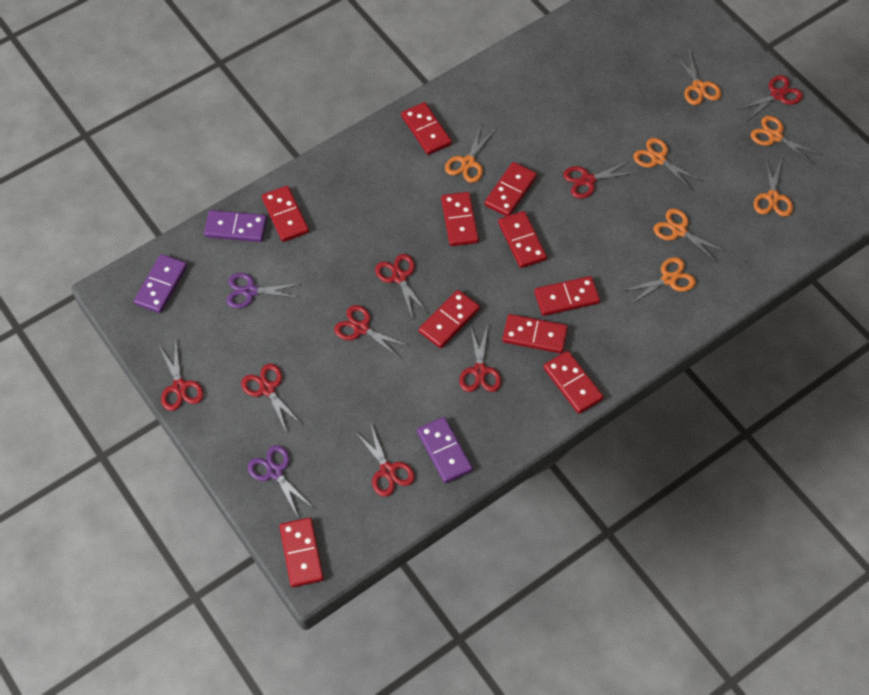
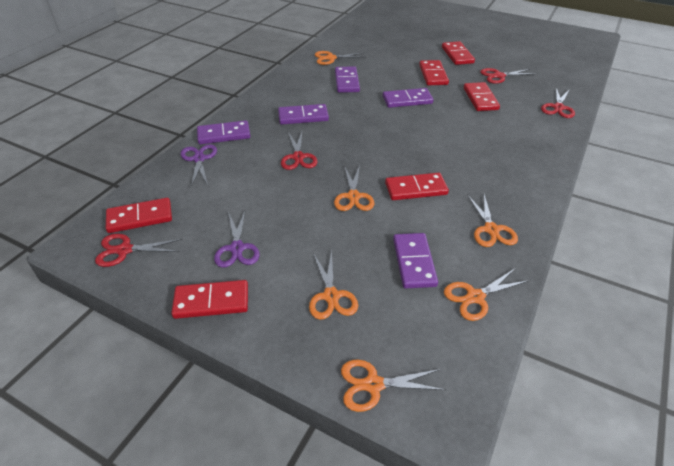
orange scissors: 7 -> 6
purple domino: 3 -> 5
red domino: 10 -> 6
red scissors: 8 -> 4

